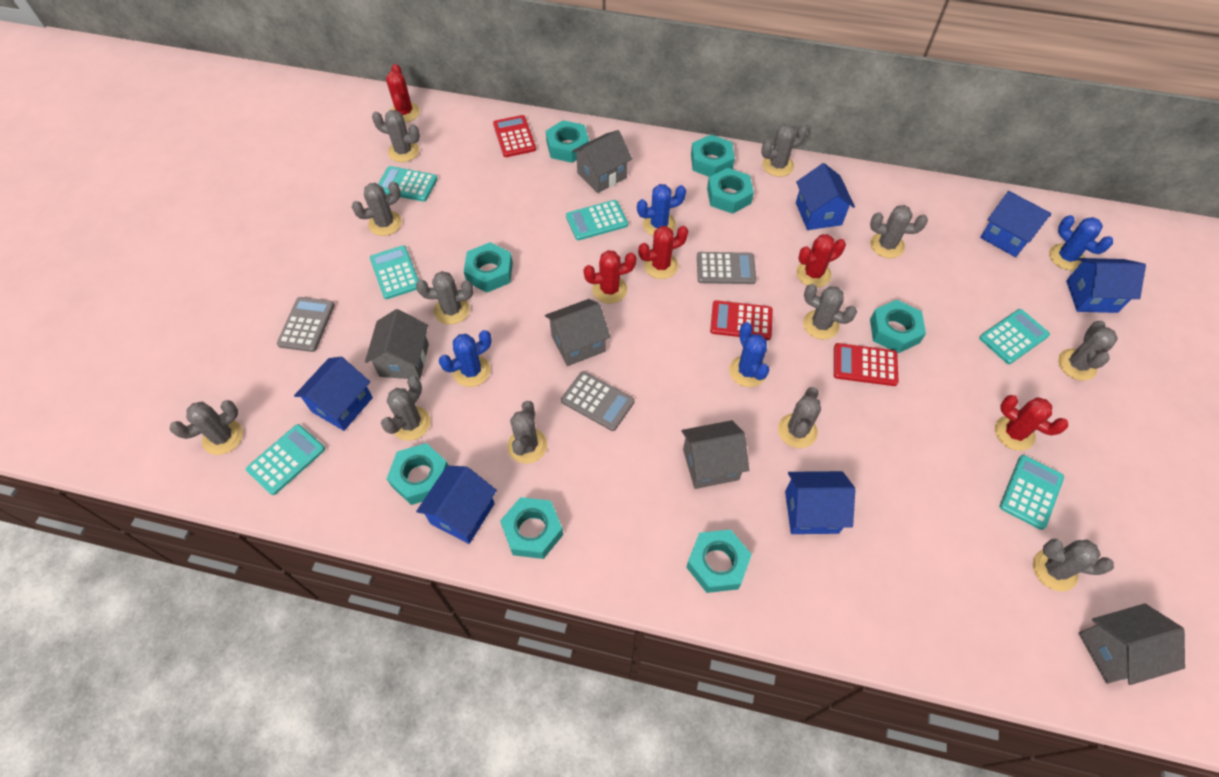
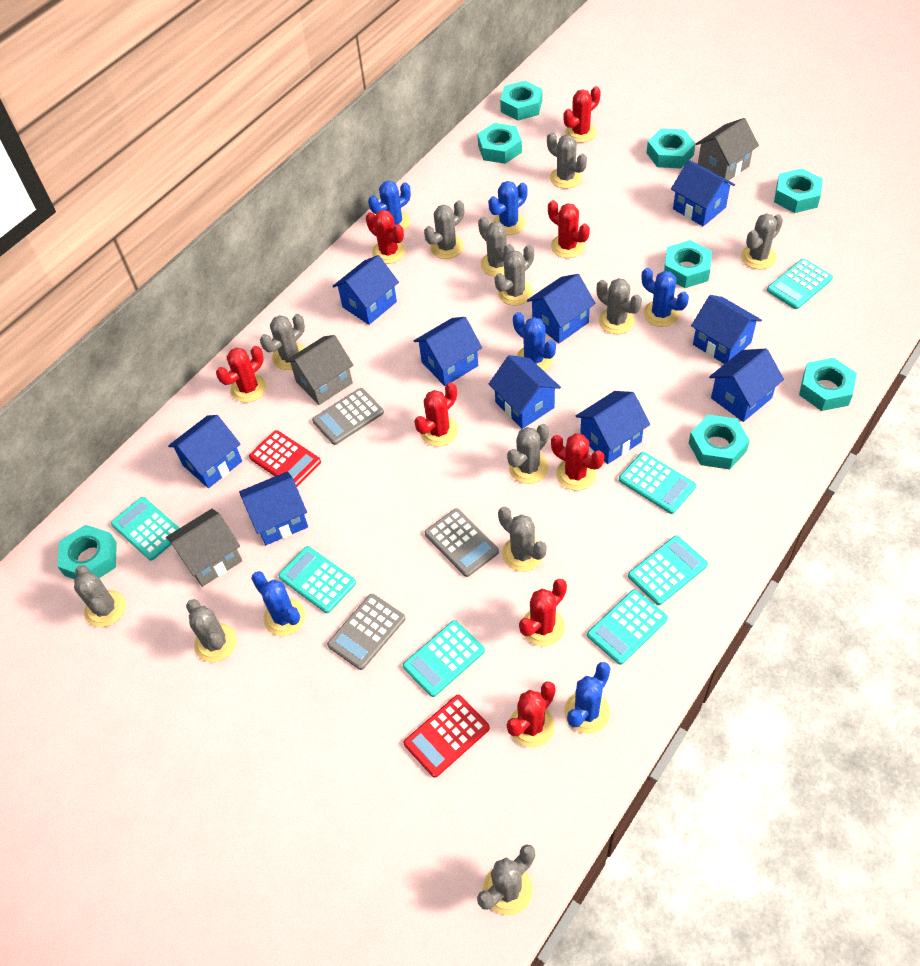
blue cactus: 4 -> 6
blue house: 6 -> 10
grey house: 5 -> 3
red cactus: 5 -> 8
red calculator: 3 -> 2
turquoise calculator: 6 -> 7

